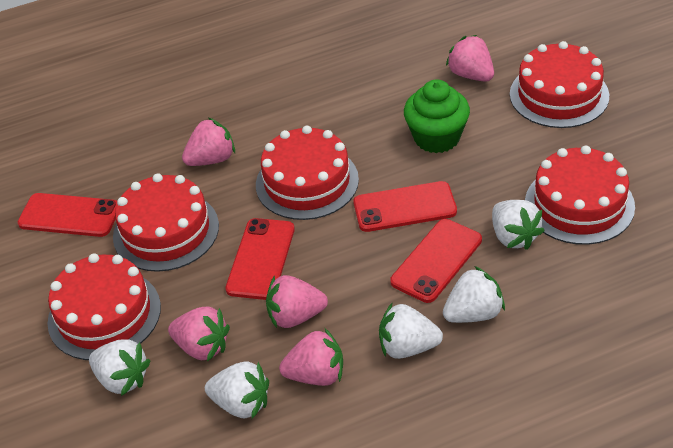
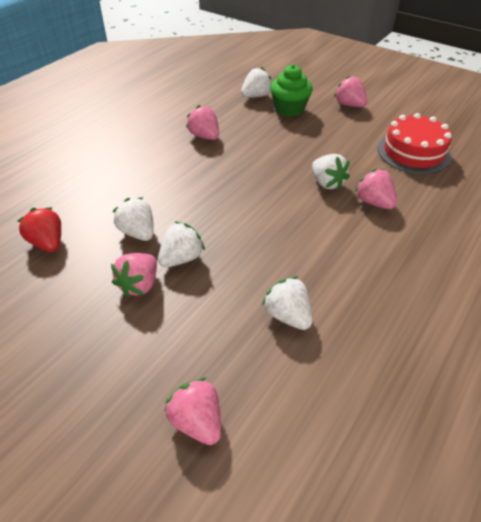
red cake: 5 -> 1
red phone: 4 -> 0
red strawberry: 0 -> 1

